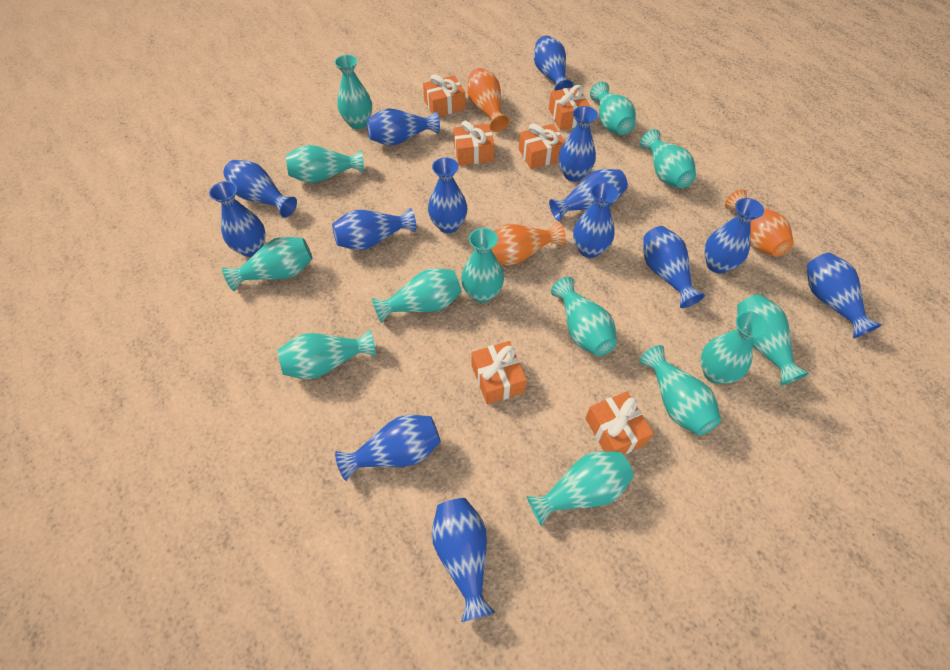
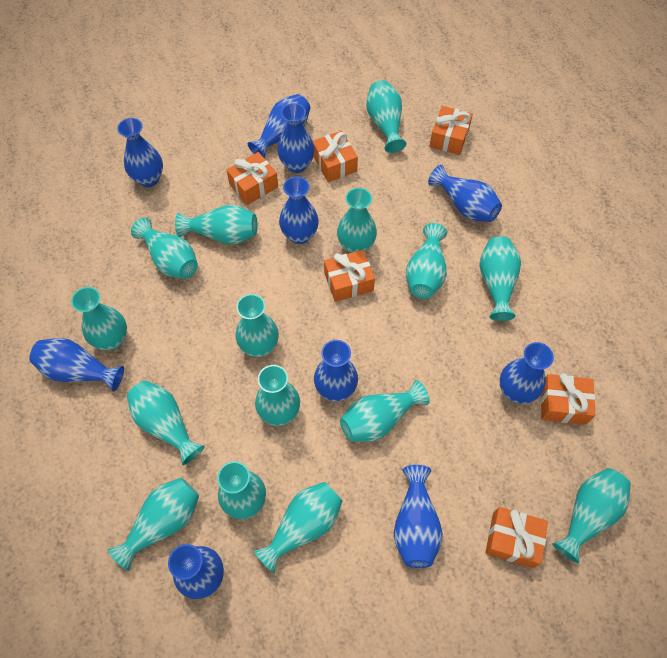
blue vase: 14 -> 10
orange vase: 3 -> 0
turquoise vase: 13 -> 15

